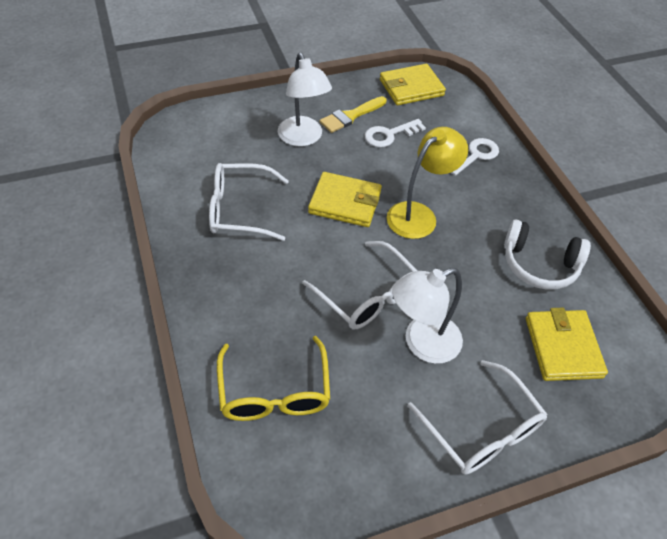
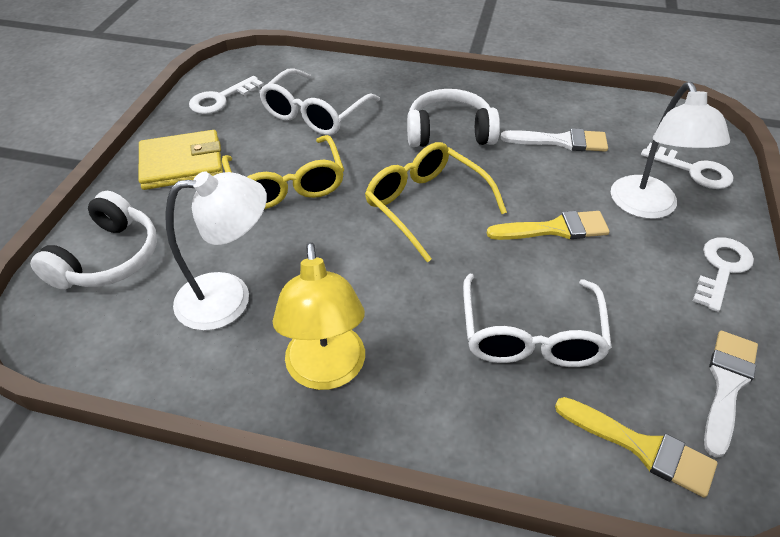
white brush: 0 -> 2
white glasses: 3 -> 2
white headphones: 1 -> 2
white key: 2 -> 3
yellow brush: 1 -> 2
yellow glasses: 1 -> 2
yellow wallet: 3 -> 1

